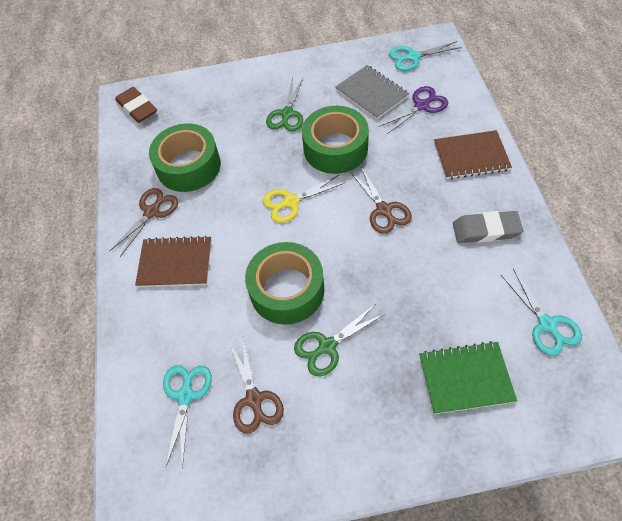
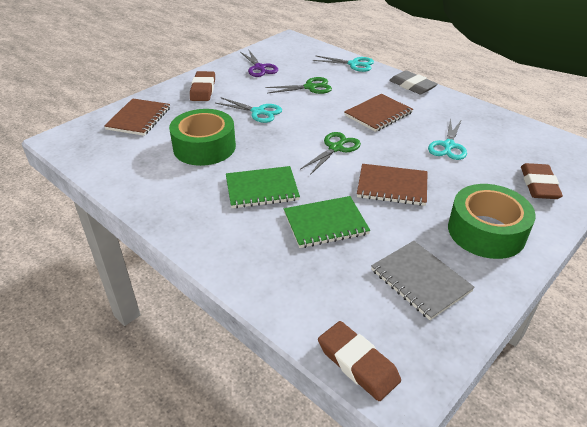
brown eraser: 1 -> 3
brown notebook: 2 -> 3
brown scissors: 3 -> 0
green notebook: 1 -> 2
green tape: 3 -> 2
yellow scissors: 1 -> 0

